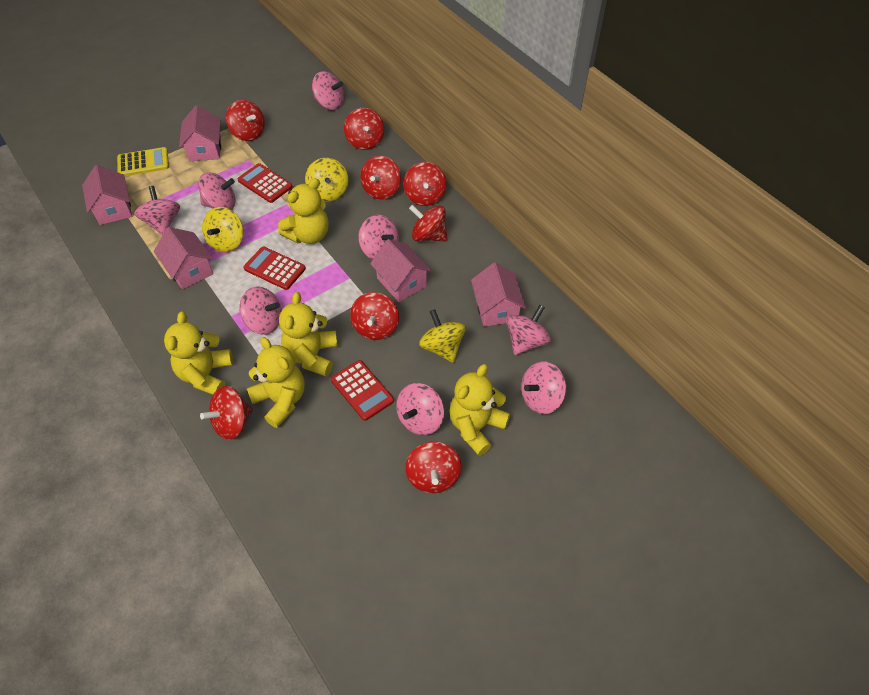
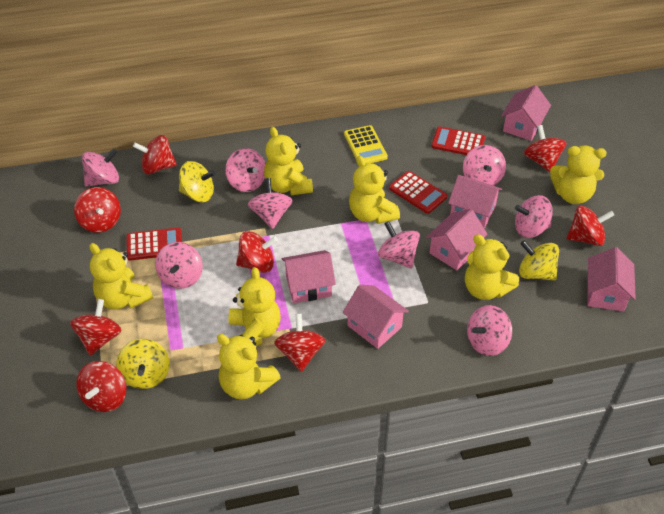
pink house: 5 -> 6
yellow teddy bear: 5 -> 7

